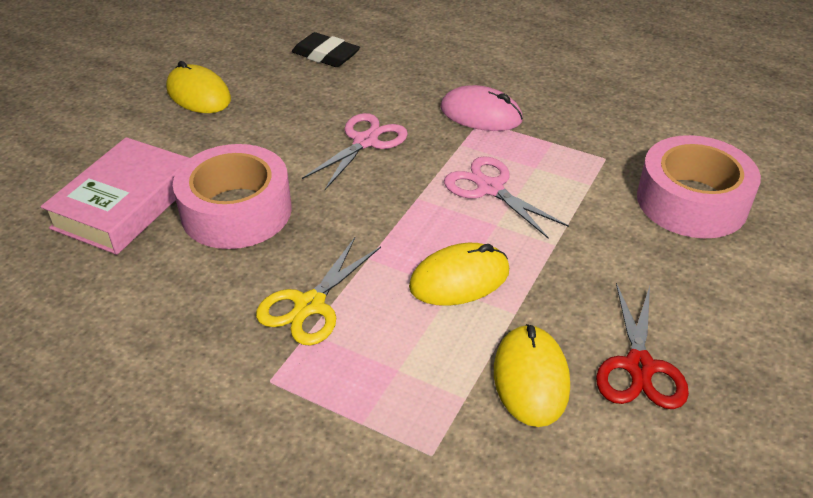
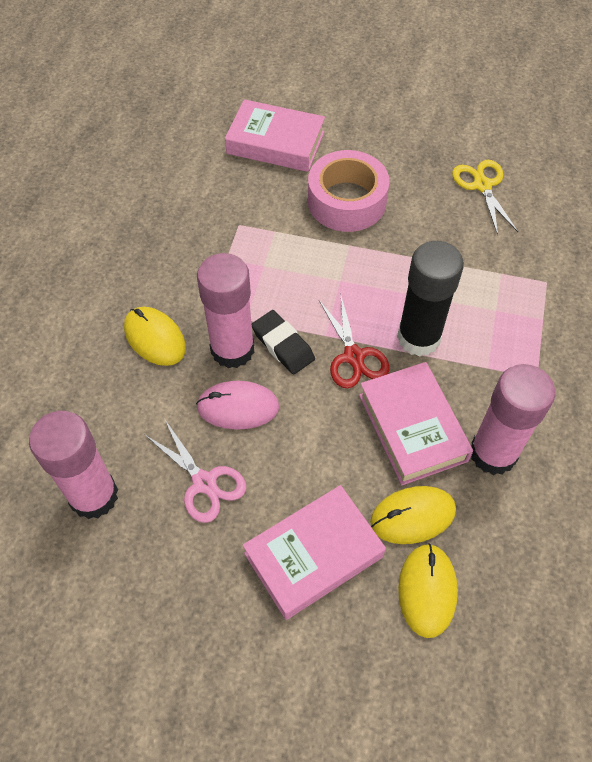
black glue stick: 0 -> 1
pink book: 1 -> 3
pink glue stick: 0 -> 3
pink scissors: 2 -> 1
pink tape: 2 -> 1

